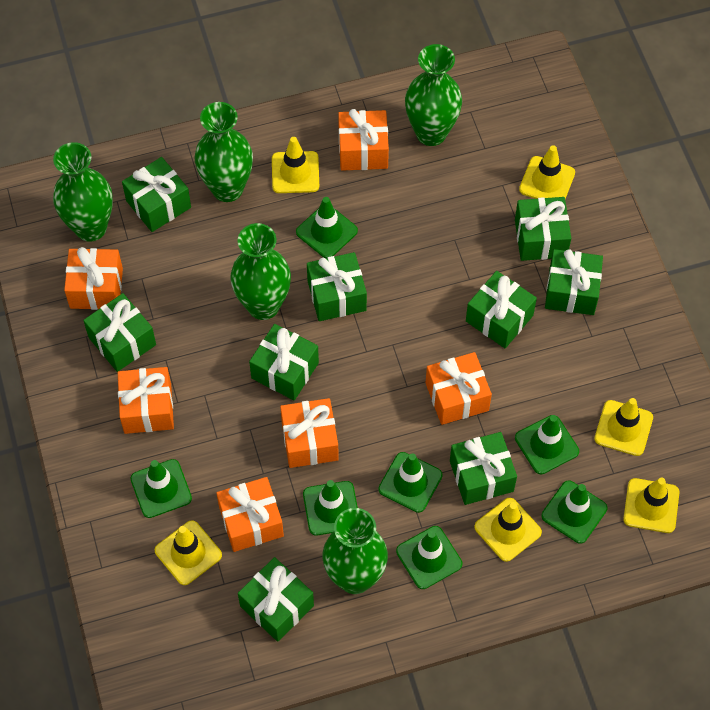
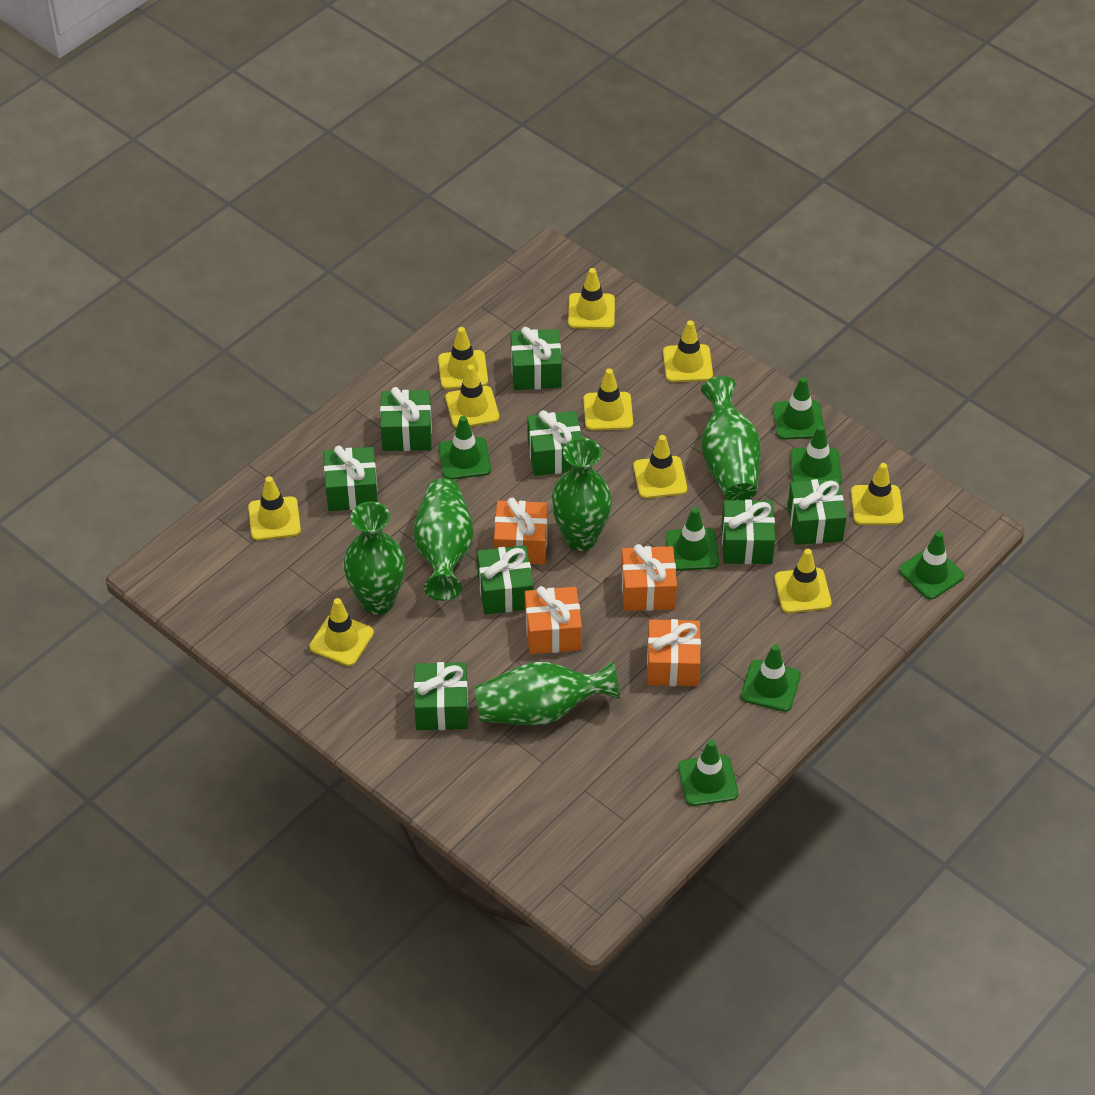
green gift: 9 -> 8
orange gift: 6 -> 4
yellow traffic cone: 6 -> 10

